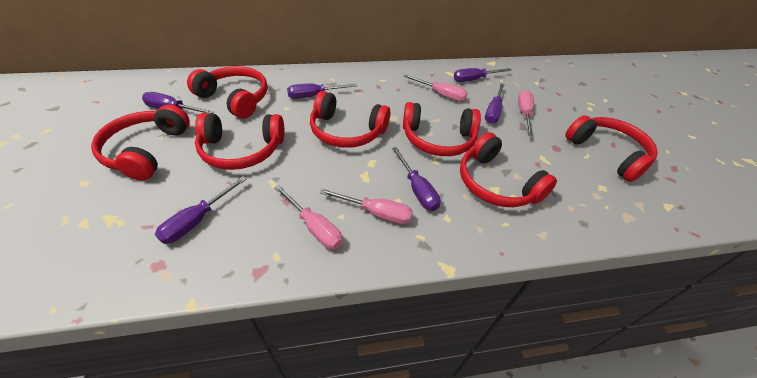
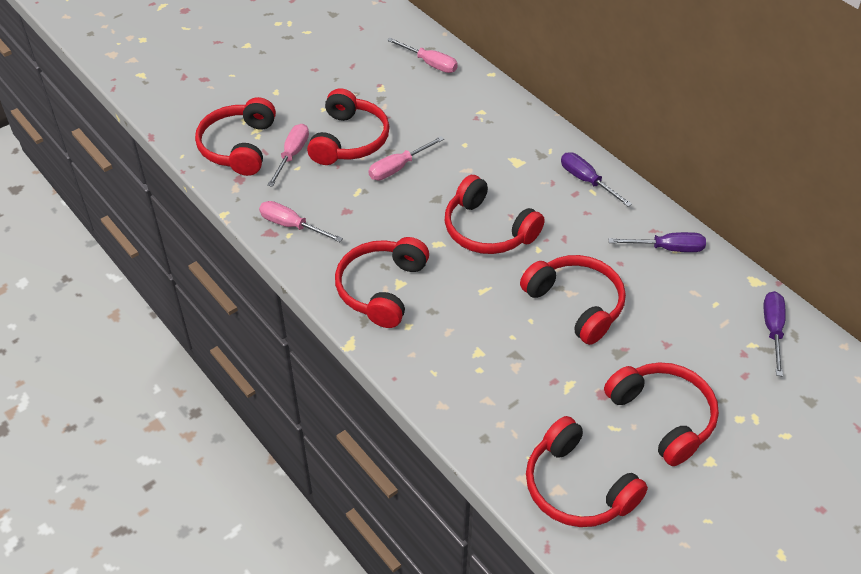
purple screwdriver: 6 -> 3

